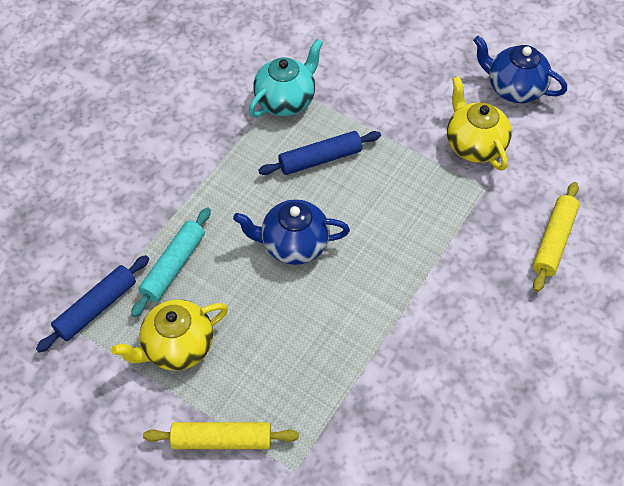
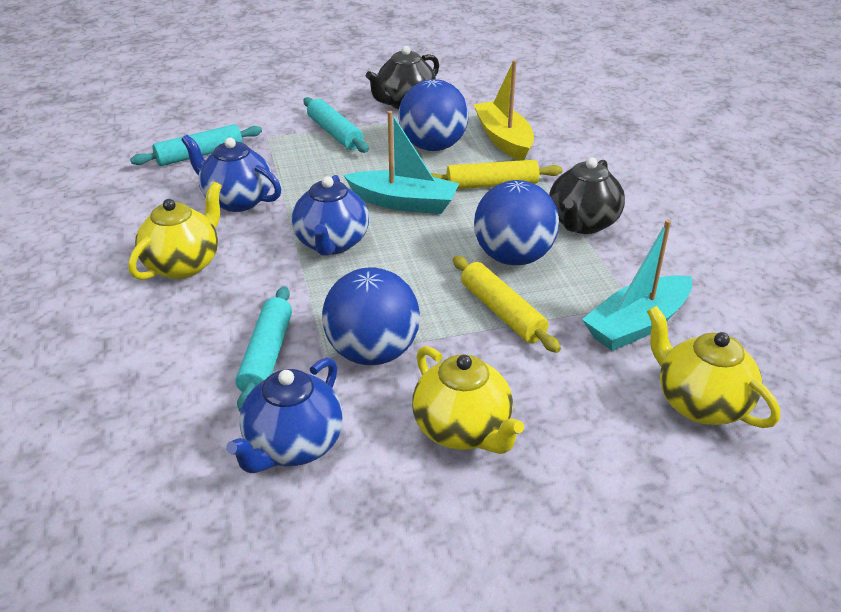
black teapot: 0 -> 2
blue ball: 0 -> 3
blue rolling pin: 2 -> 0
blue teapot: 2 -> 3
turquoise boat: 0 -> 2
turquoise rolling pin: 1 -> 3
turquoise teapot: 1 -> 0
yellow boat: 0 -> 1
yellow teapot: 2 -> 3

